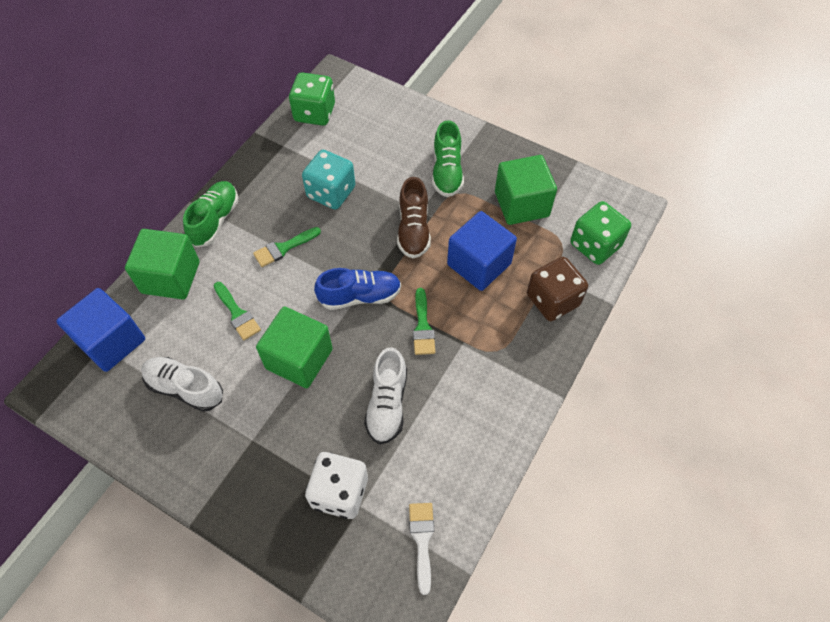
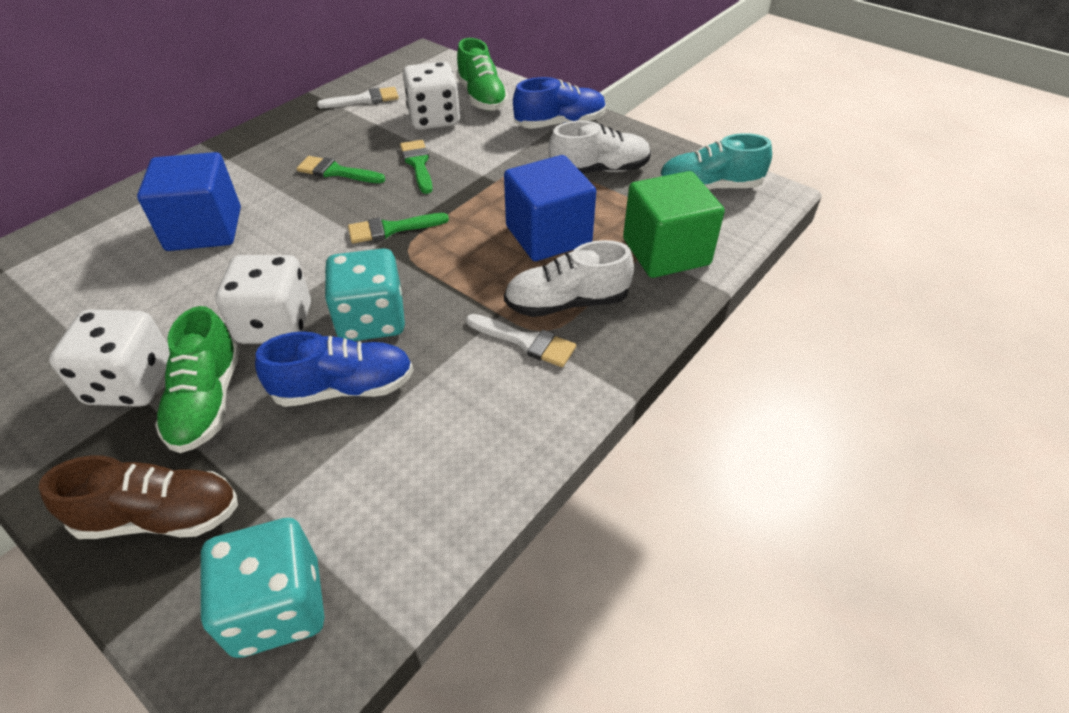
blue shoe: 1 -> 2
brown dice: 1 -> 0
green cube: 3 -> 1
green dice: 2 -> 0
turquoise dice: 1 -> 2
turquoise shoe: 0 -> 1
white brush: 1 -> 2
white dice: 1 -> 3

